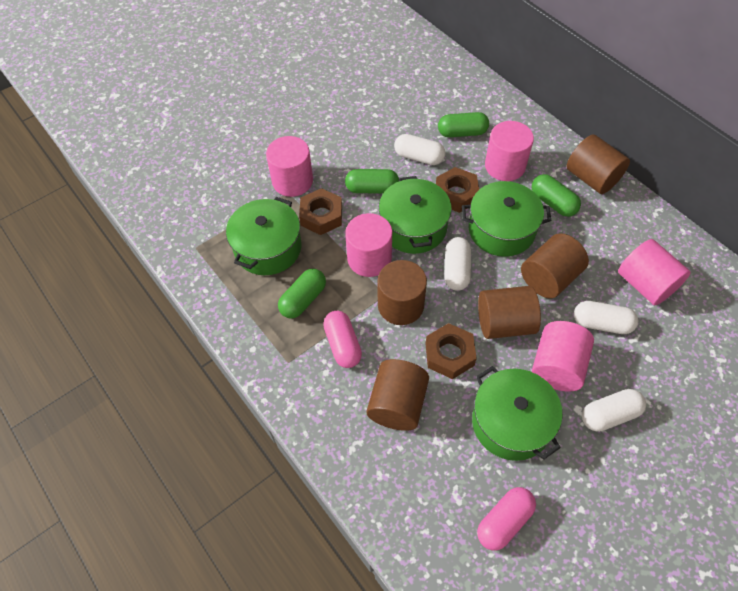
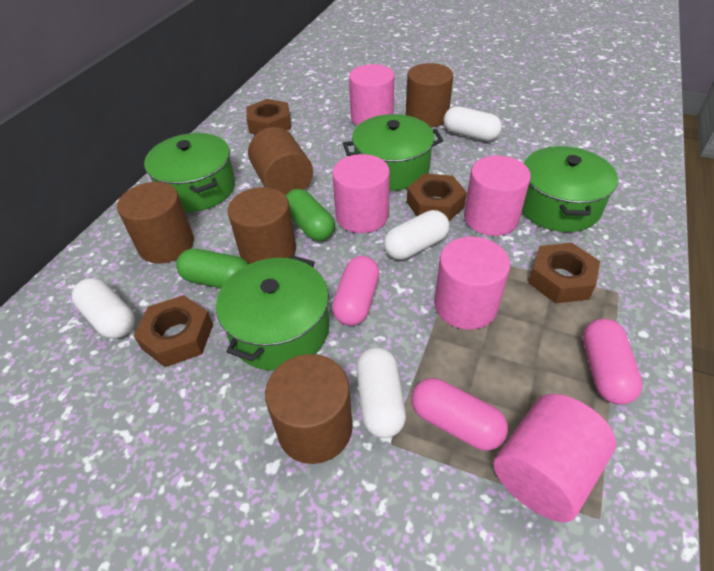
brown nut: 3 -> 4
green capsule: 4 -> 2
pink capsule: 2 -> 3

